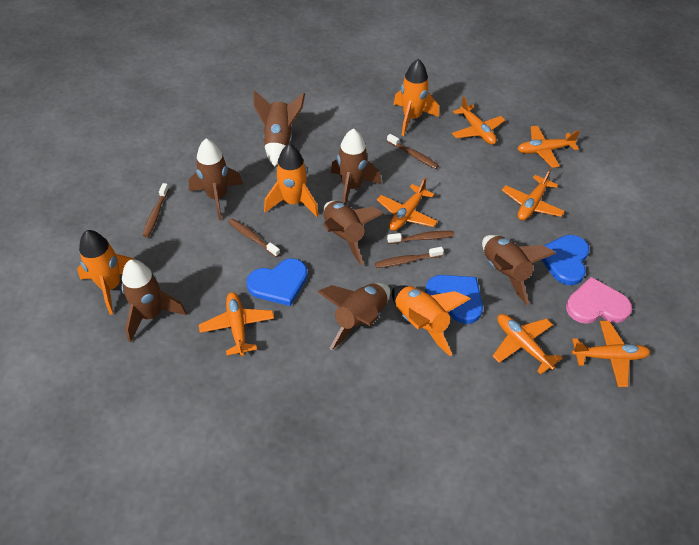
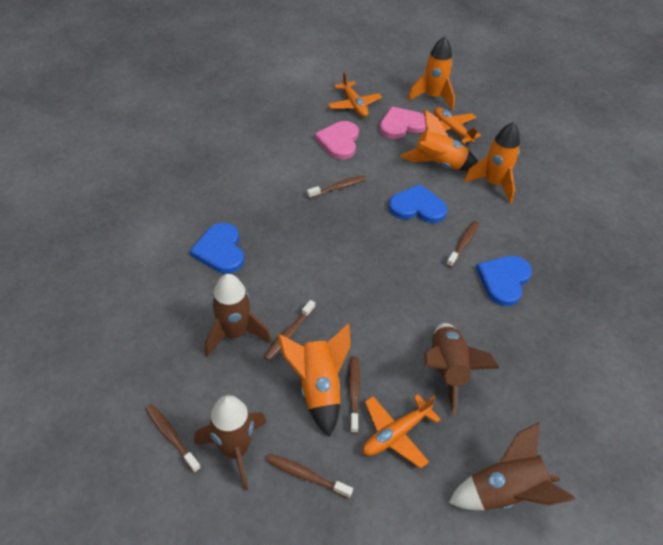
brown rocket: 7 -> 4
brown toothbrush: 5 -> 6
orange plane: 7 -> 3
pink heart: 1 -> 2

